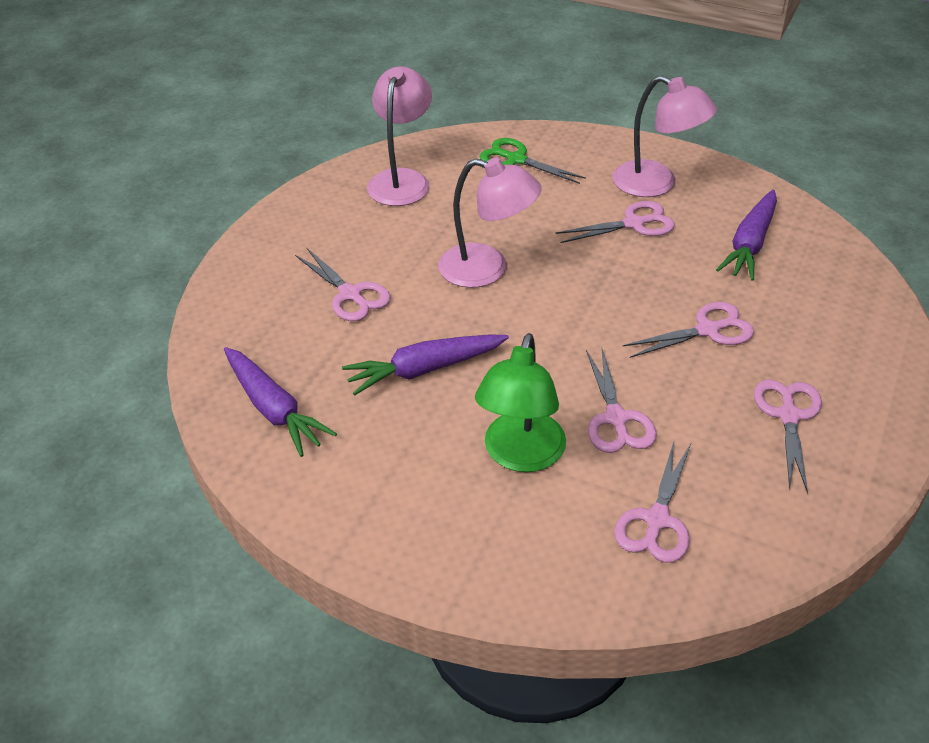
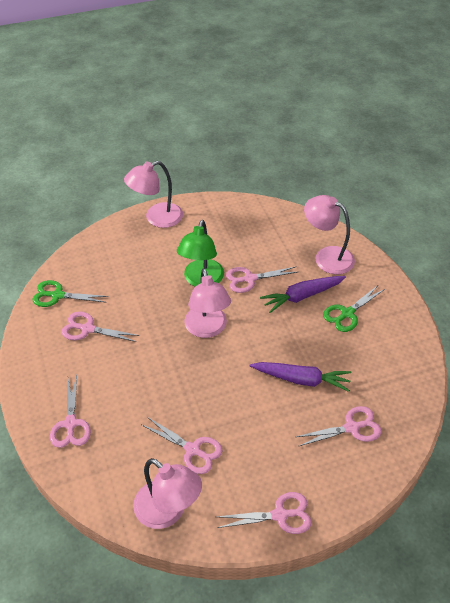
green scissors: 1 -> 2
pink lamp: 3 -> 4
purple carrot: 3 -> 2

